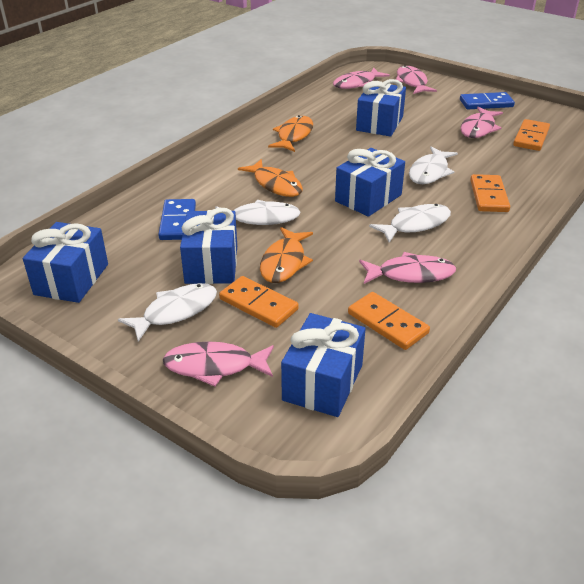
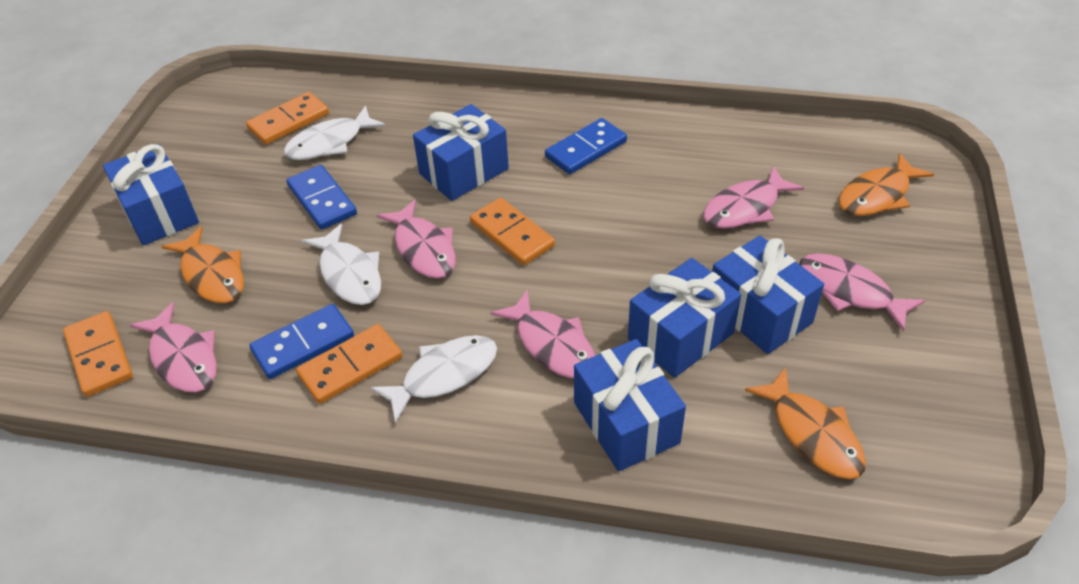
blue domino: 2 -> 3
white fish: 4 -> 3

